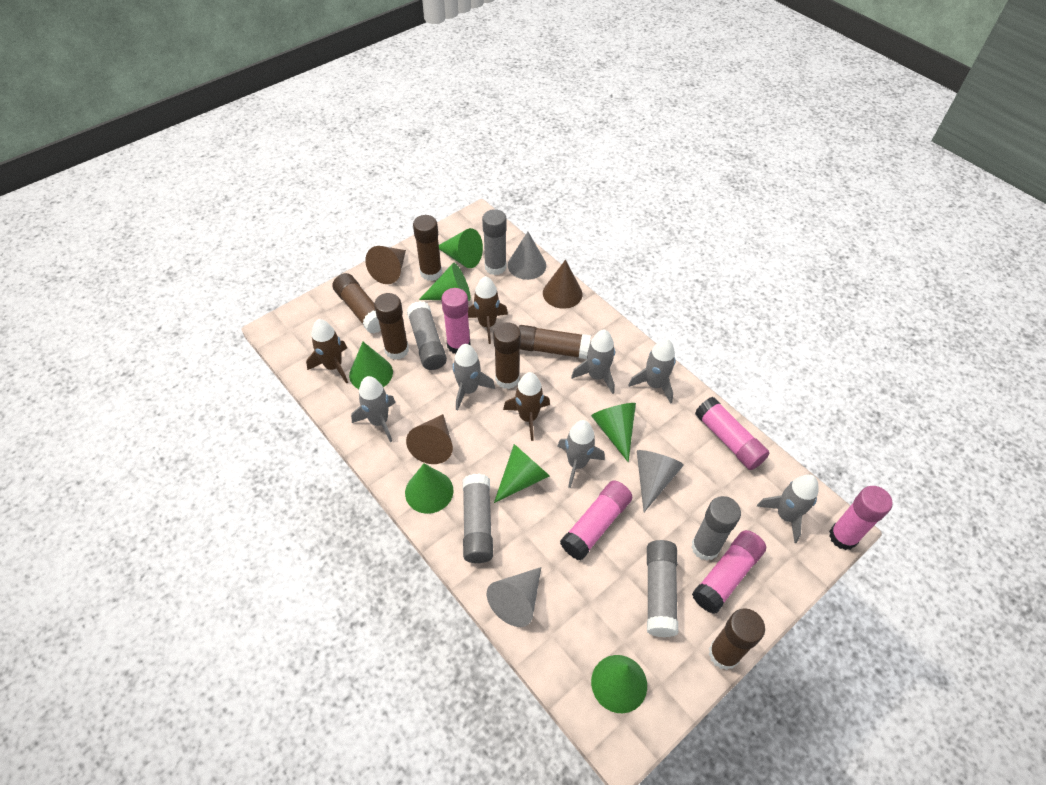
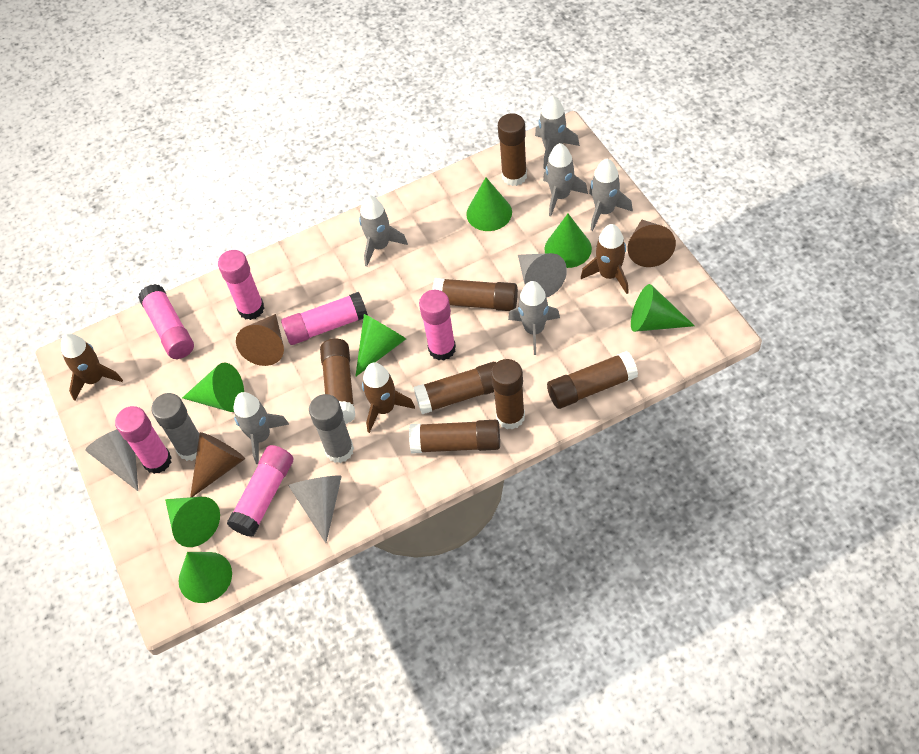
brown glue stick: 6 -> 7
grey glue stick: 5 -> 2
pink glue stick: 5 -> 6

